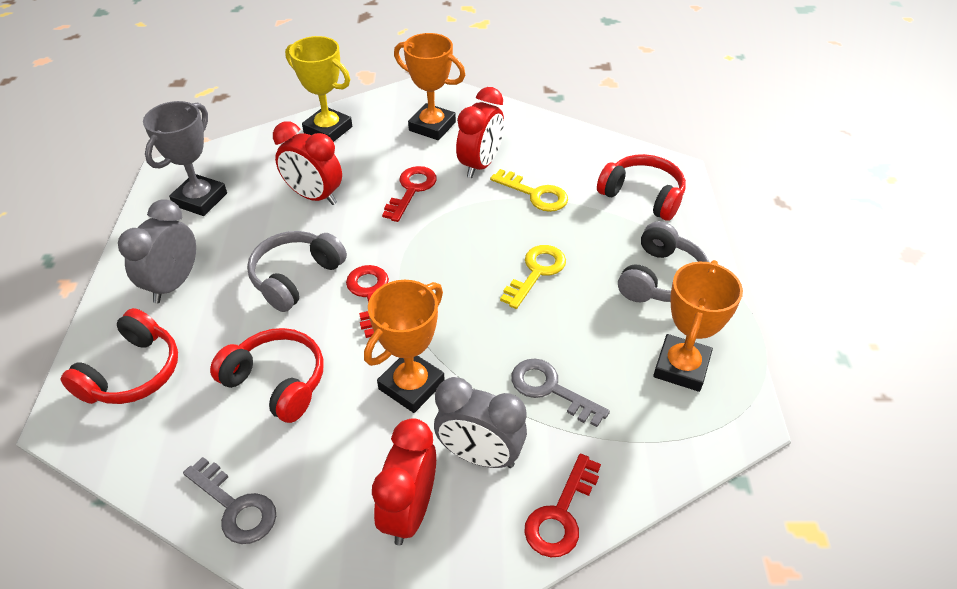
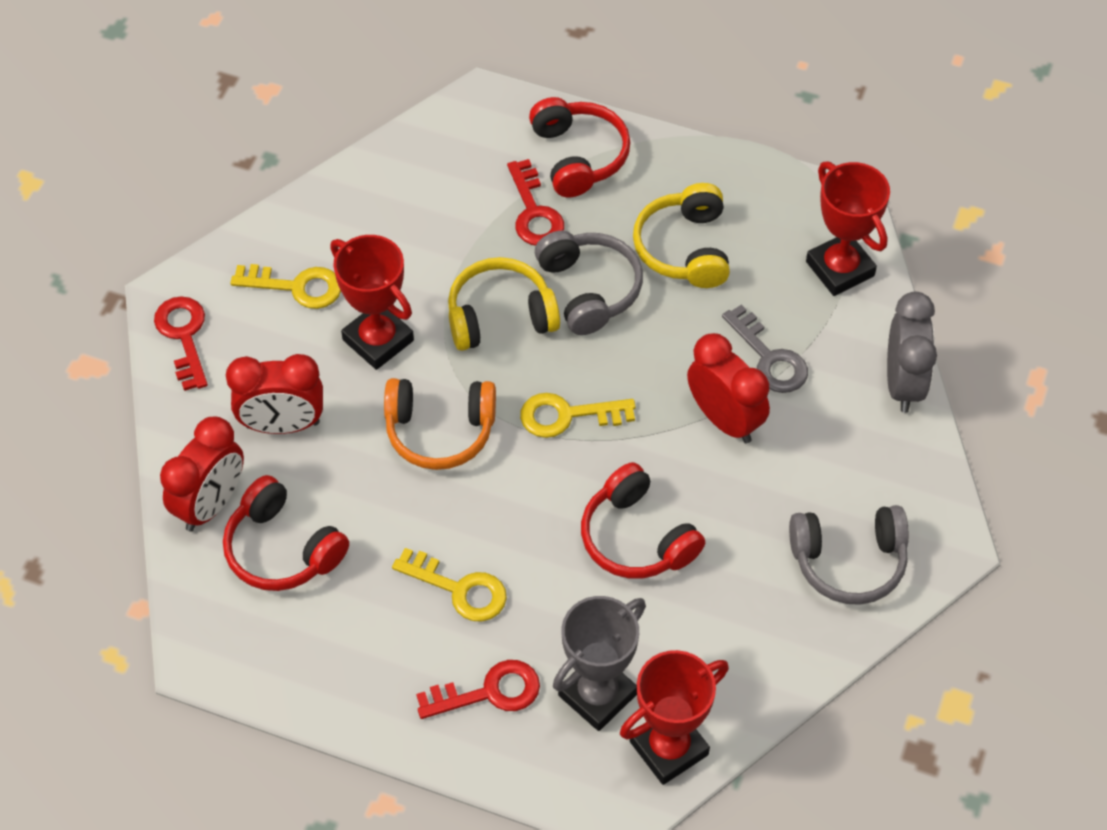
grey clock: 2 -> 1
grey key: 2 -> 1
orange headphones: 0 -> 1
orange trophy: 3 -> 0
red trophy: 0 -> 3
yellow headphones: 0 -> 2
yellow key: 2 -> 3
yellow trophy: 1 -> 0

